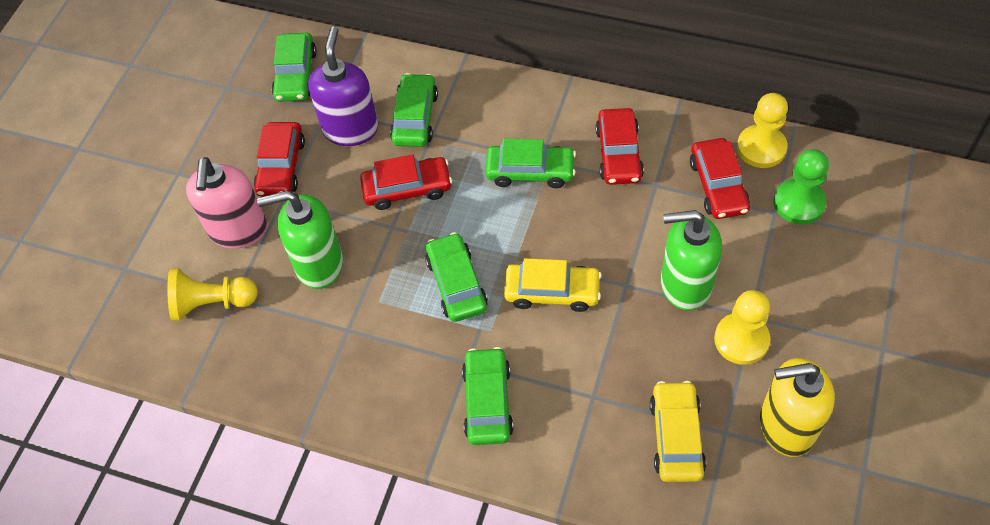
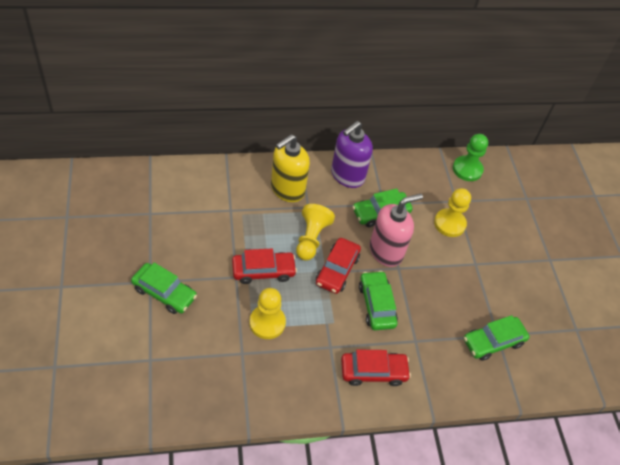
green car: 5 -> 4
green soap dispenser: 2 -> 0
red car: 4 -> 3
yellow car: 2 -> 0

